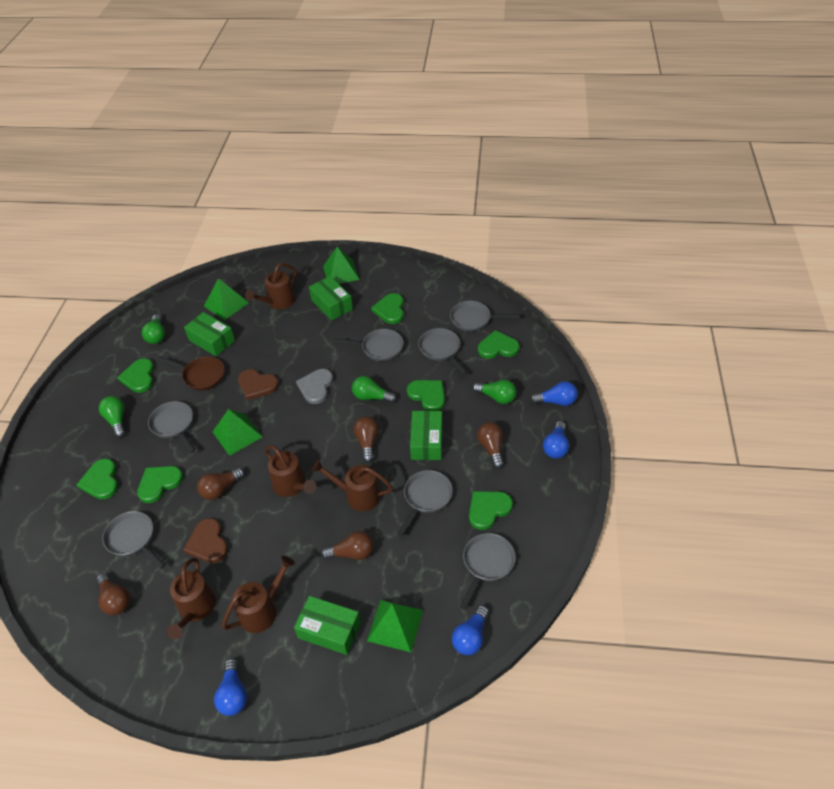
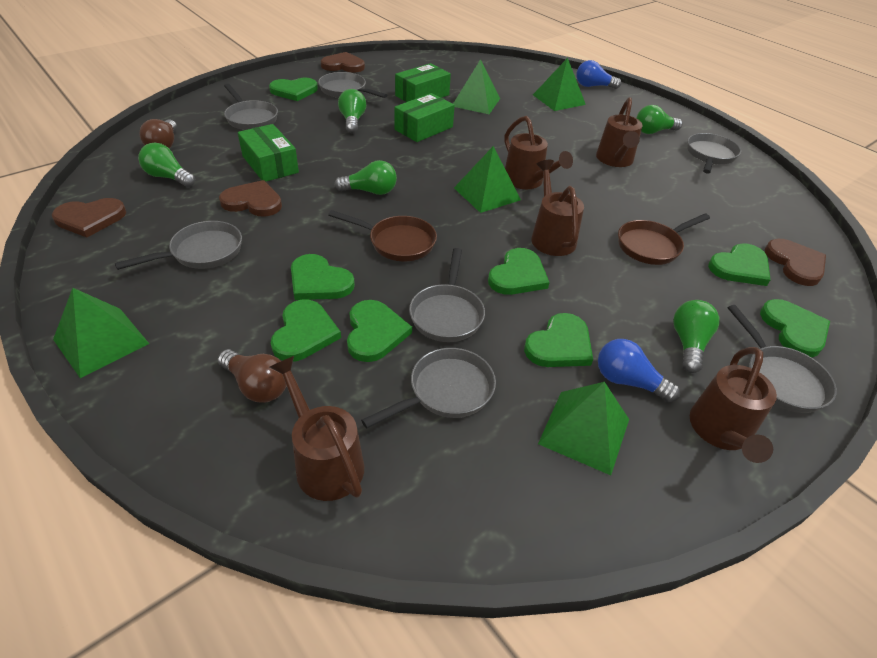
blue light bulb: 4 -> 2
brown heart: 2 -> 4
brown light bulb: 5 -> 2
brown pan: 1 -> 2
green box: 4 -> 3
green heart: 7 -> 8
green light bulb: 4 -> 5
green pyramid: 4 -> 5
grey heart: 1 -> 0

